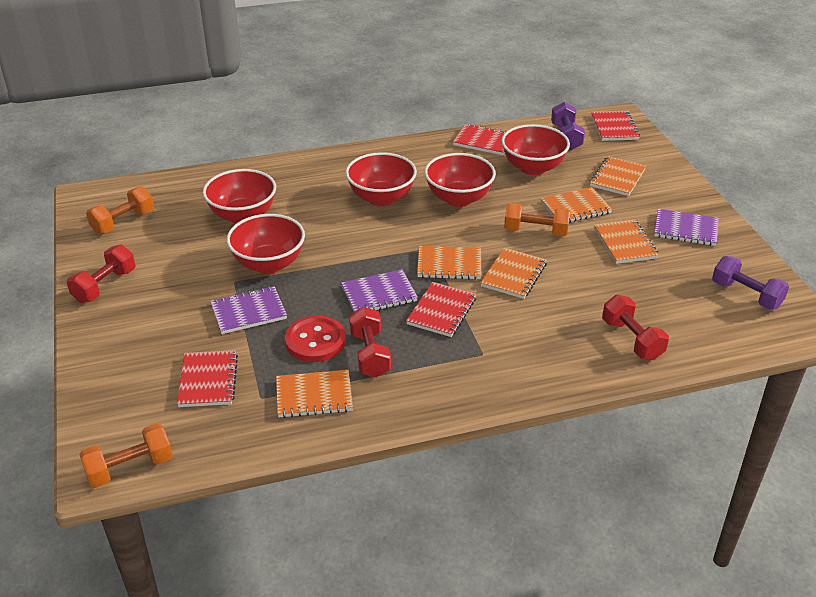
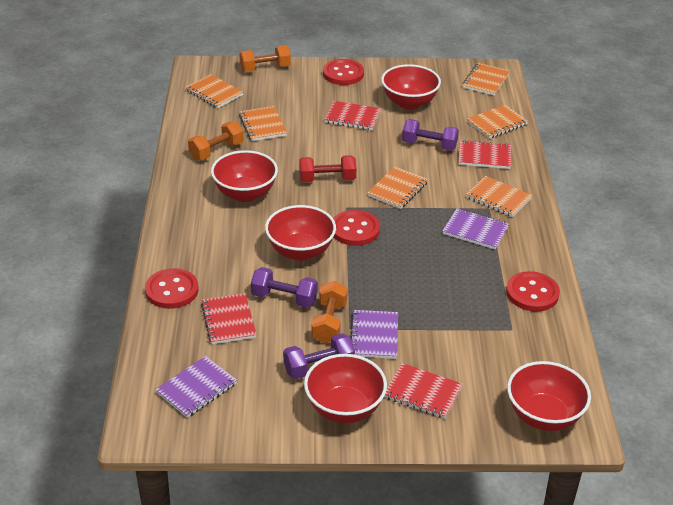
purple dumbbell: 2 -> 3
red button: 1 -> 4
red dumbbell: 3 -> 1

